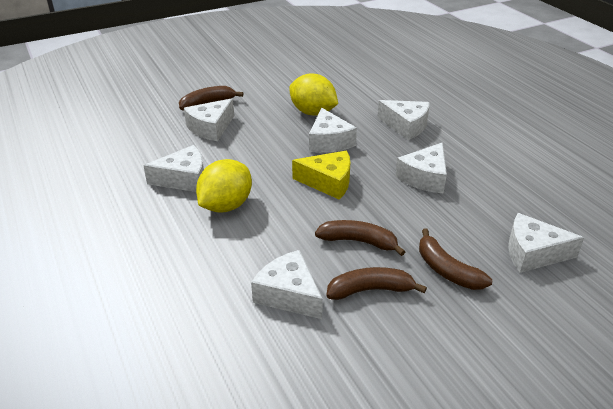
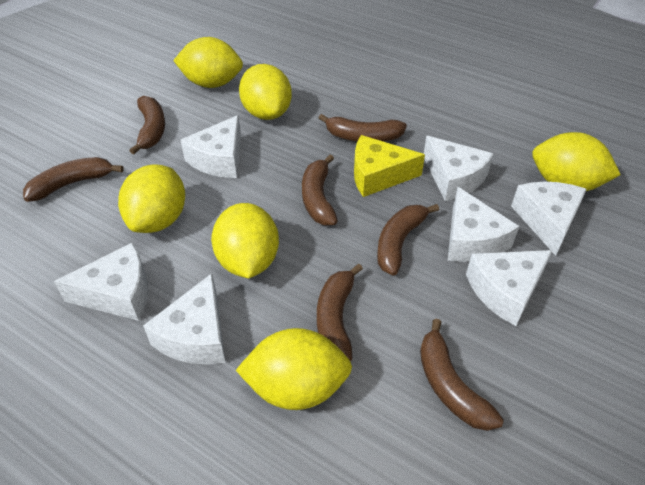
brown banana: 4 -> 7
yellow lemon: 2 -> 6

